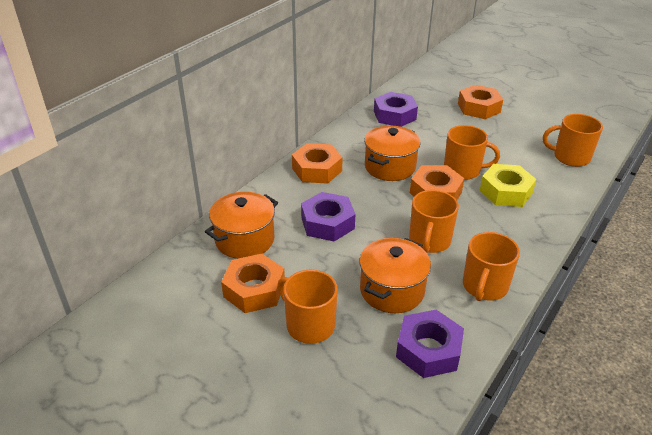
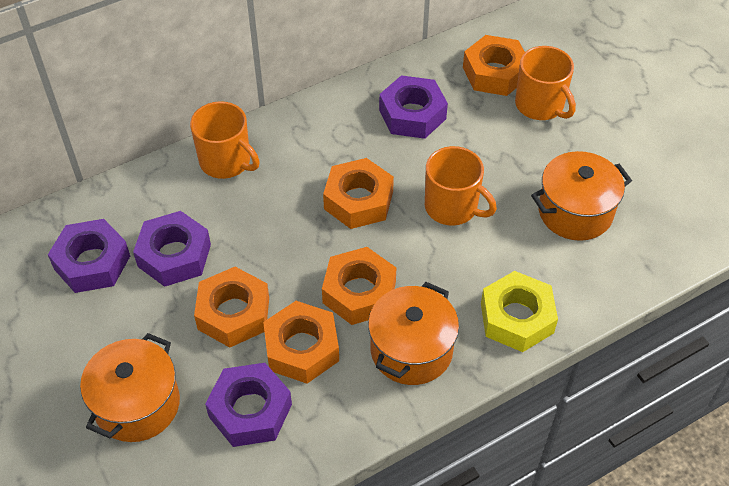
orange mug: 5 -> 3
orange nut: 4 -> 5
purple nut: 3 -> 4

